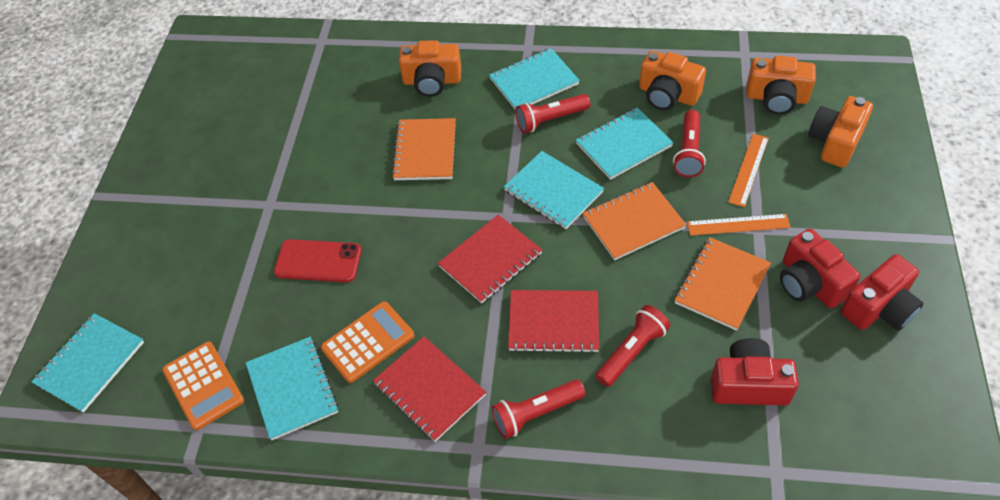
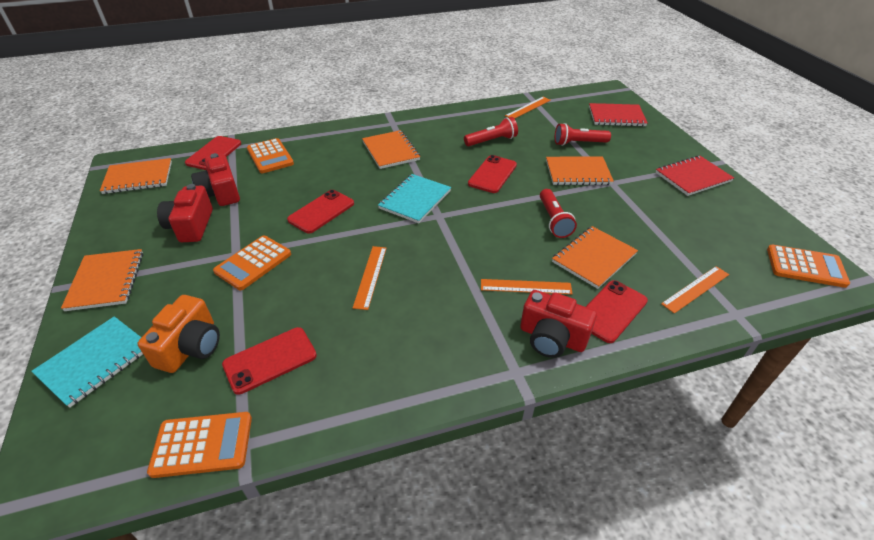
orange calculator: 2 -> 4
orange camera: 4 -> 1
orange notebook: 3 -> 5
orange ruler: 2 -> 4
red flashlight: 4 -> 3
red notebook: 3 -> 2
red phone: 1 -> 5
turquoise notebook: 5 -> 2

